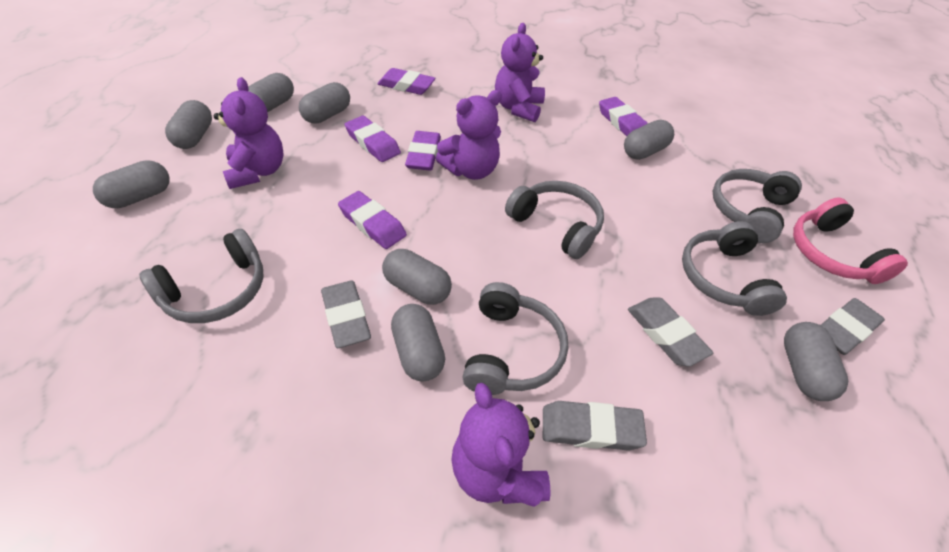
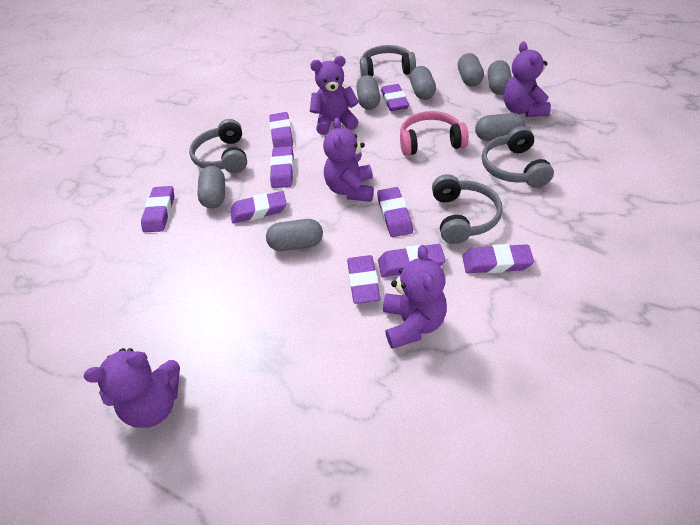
grey capsule: 8 -> 7
grey eraser: 4 -> 0
grey headphones: 5 -> 4
purple eraser: 5 -> 9
purple teddy bear: 4 -> 5

